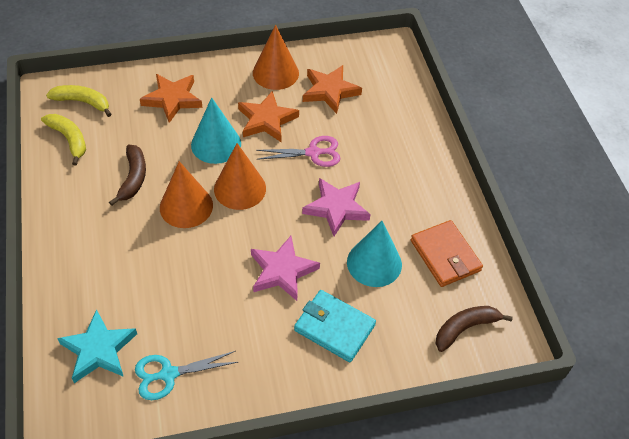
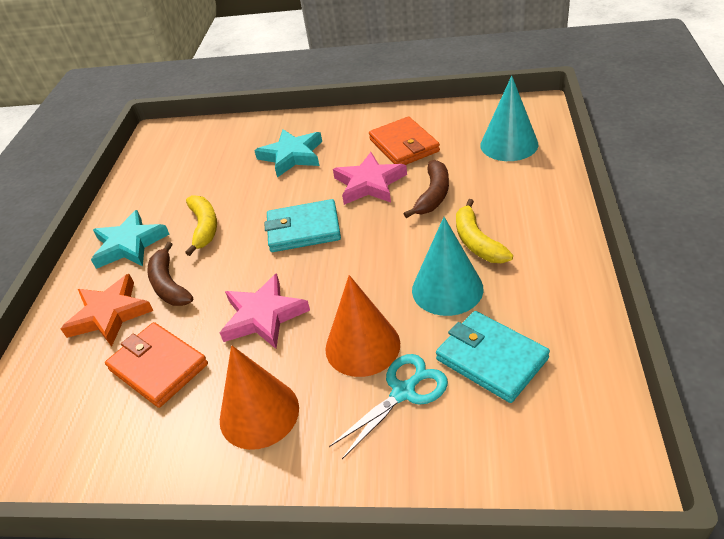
orange cone: 3 -> 2
orange star: 3 -> 1
orange wallet: 1 -> 2
pink scissors: 1 -> 0
turquoise star: 1 -> 2
turquoise wallet: 1 -> 2

